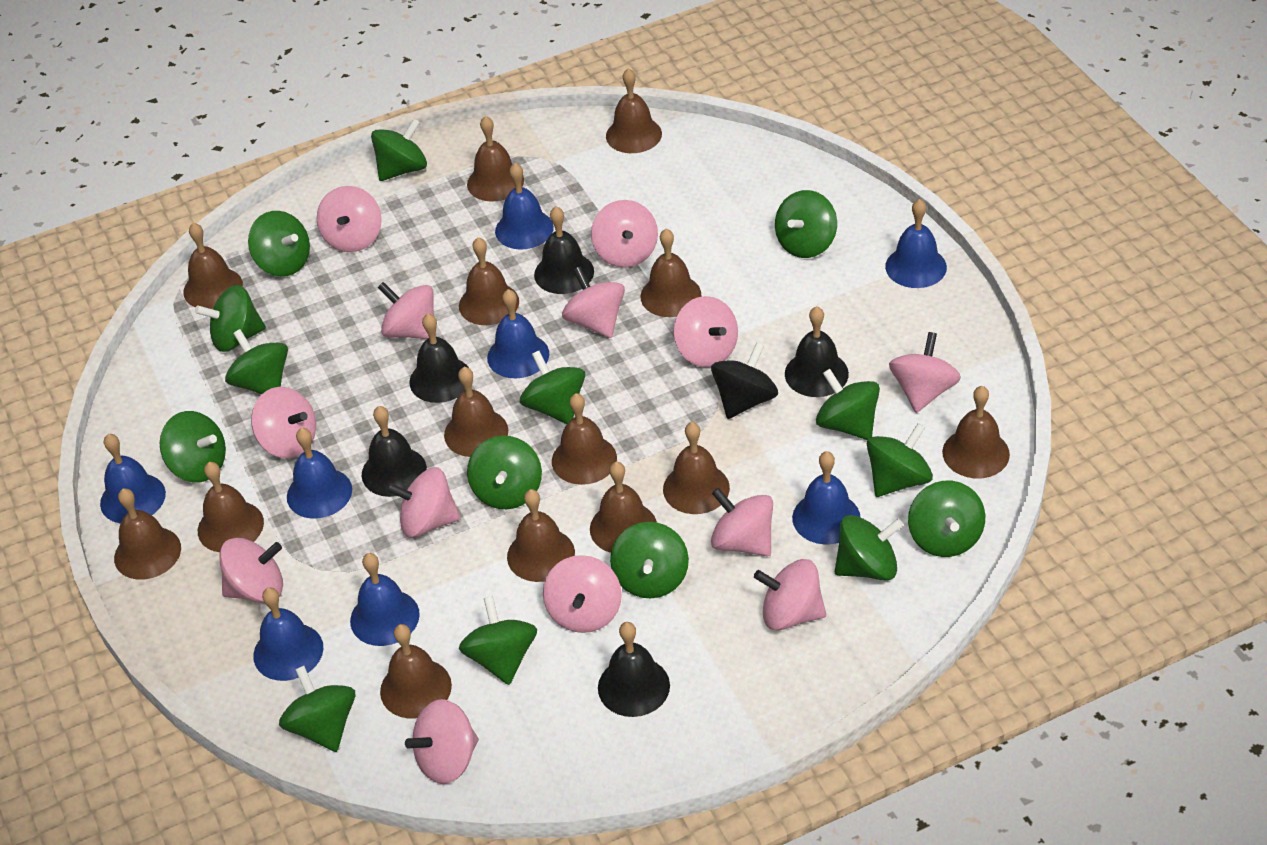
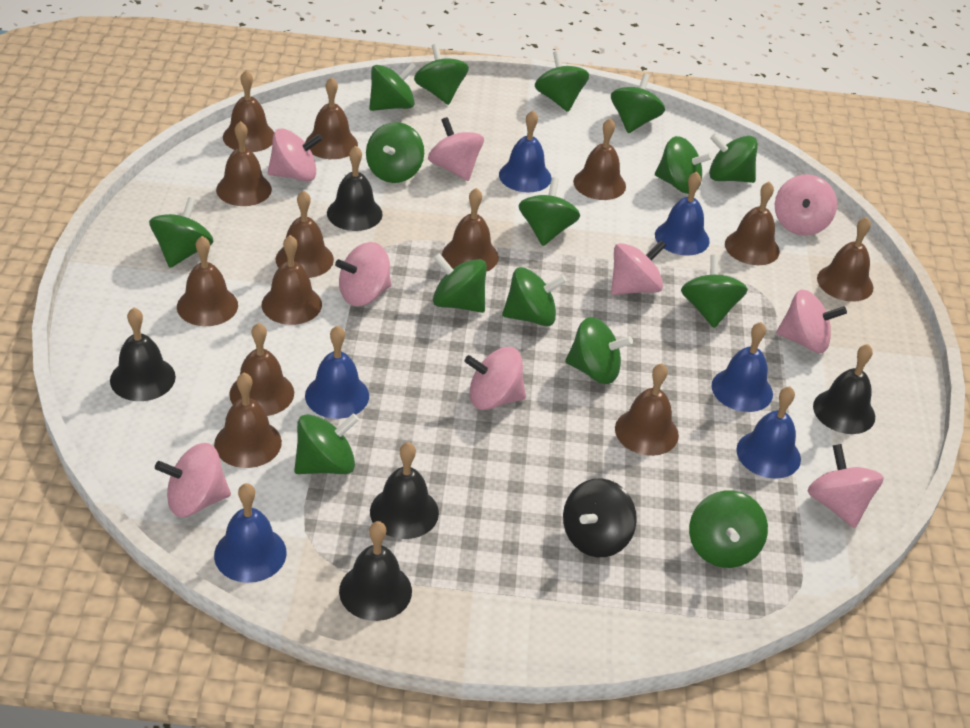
blue bell: 8 -> 6
brown bell: 14 -> 13
pink spinning top: 13 -> 9

